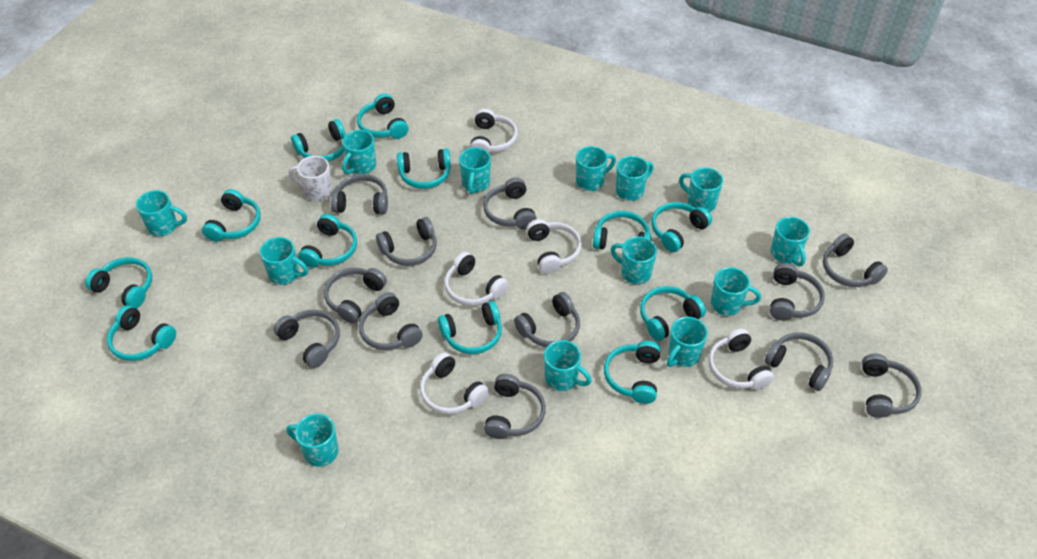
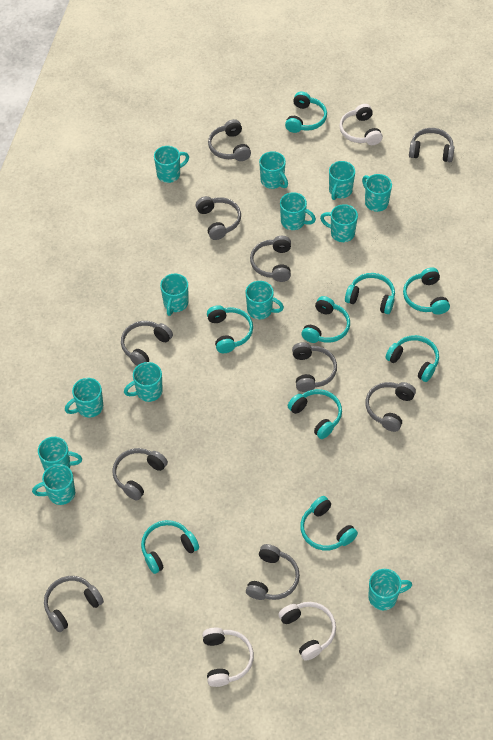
grey headphones: 12 -> 10
turquoise headphones: 12 -> 9
white headphones: 5 -> 3
white mug: 1 -> 0

